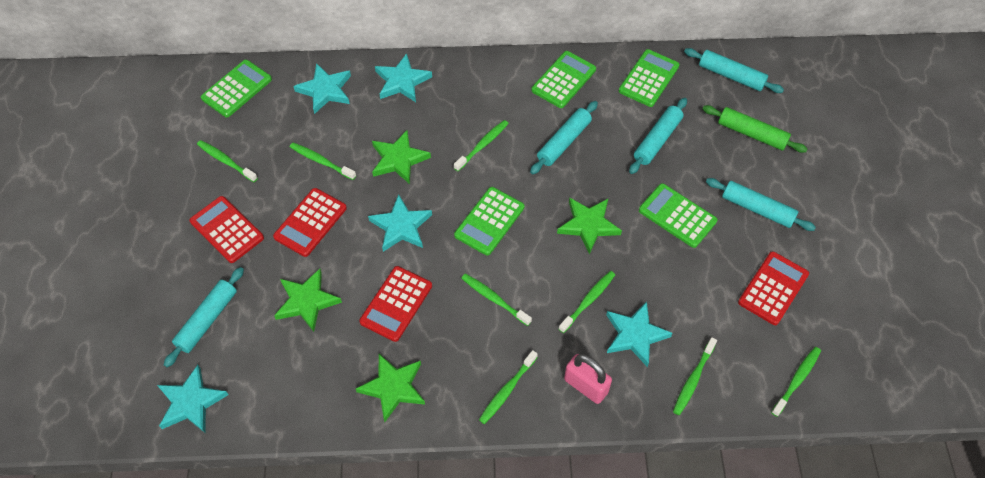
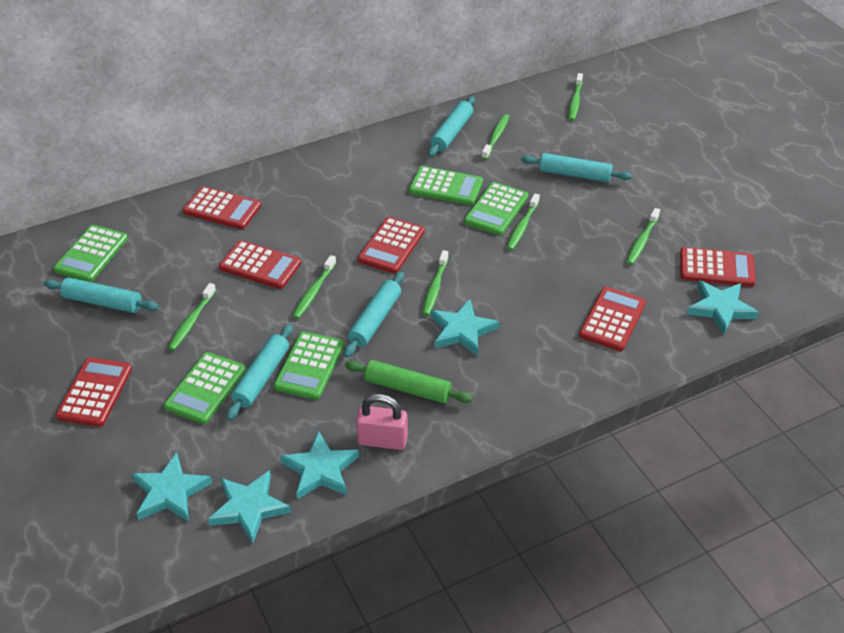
green star: 4 -> 0
green toothbrush: 8 -> 7
red calculator: 4 -> 6

